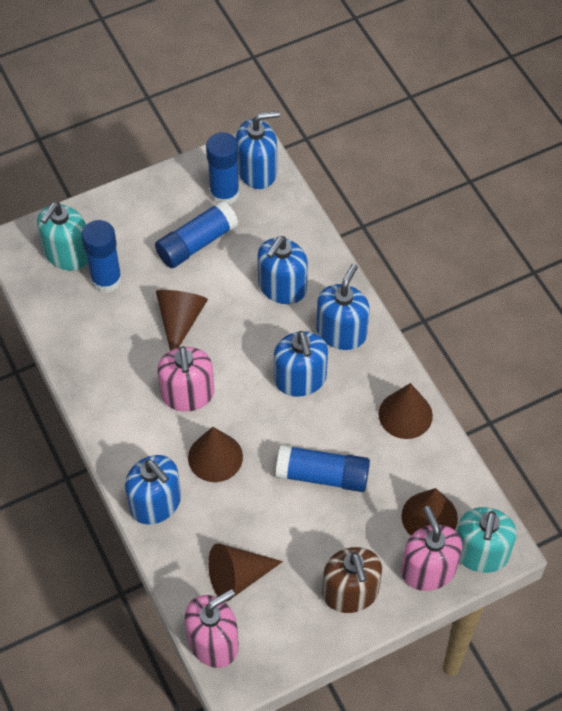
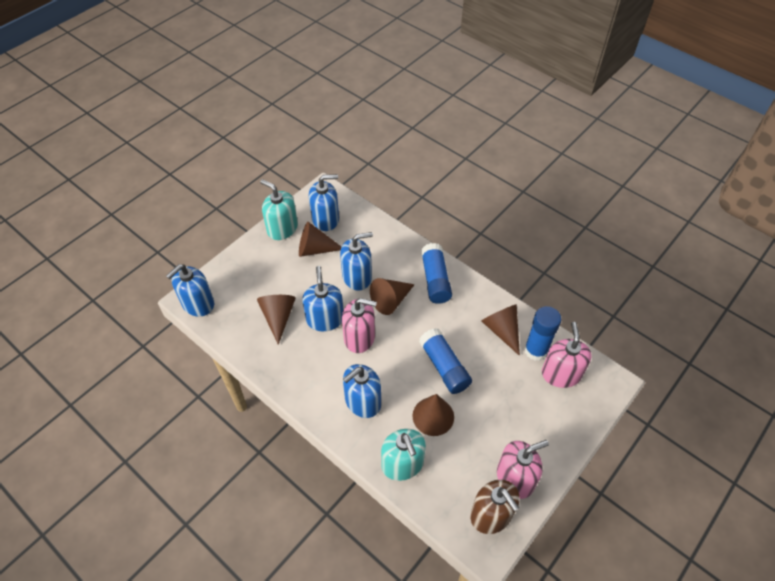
blue glue stick: 4 -> 3

